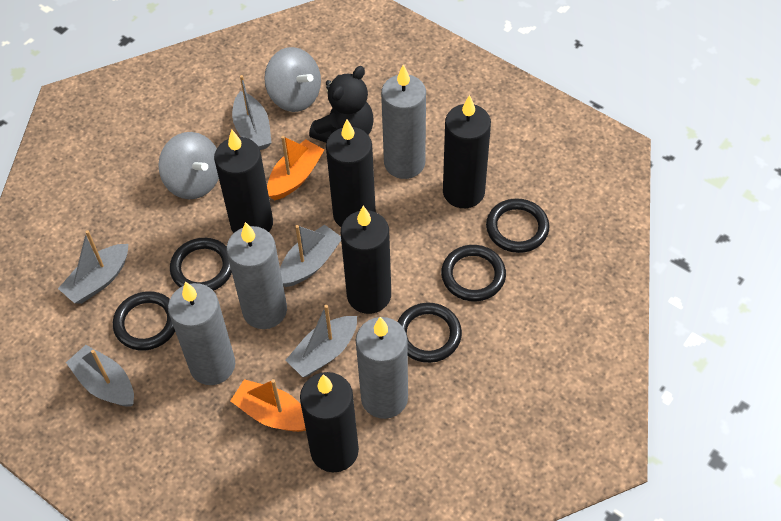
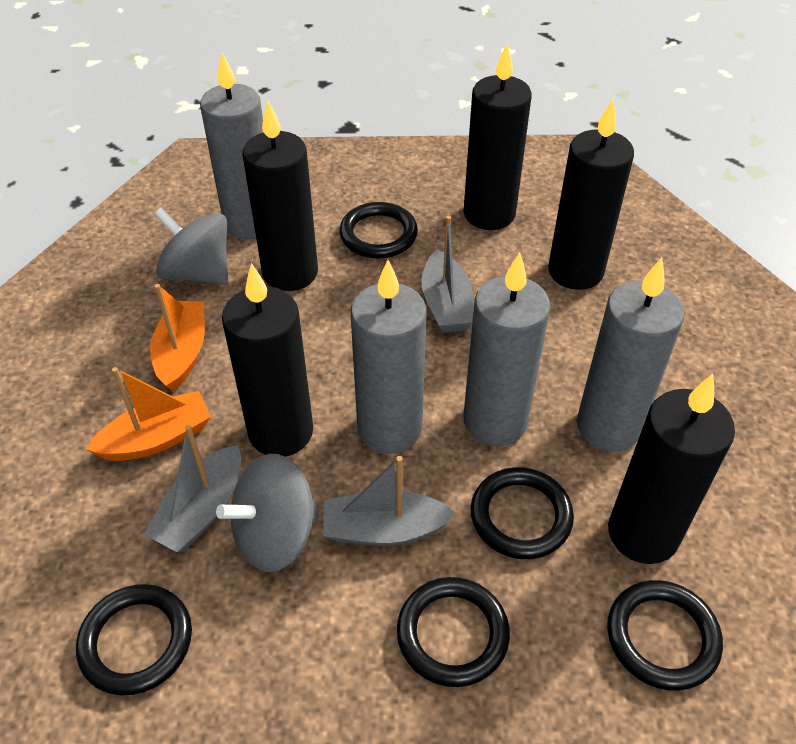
black teddy bear: 1 -> 0
grey boat: 5 -> 3

